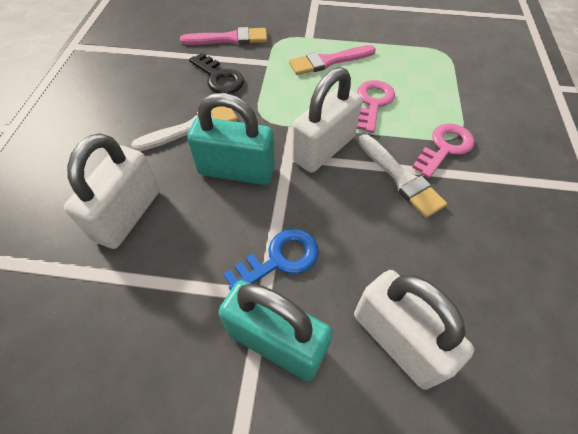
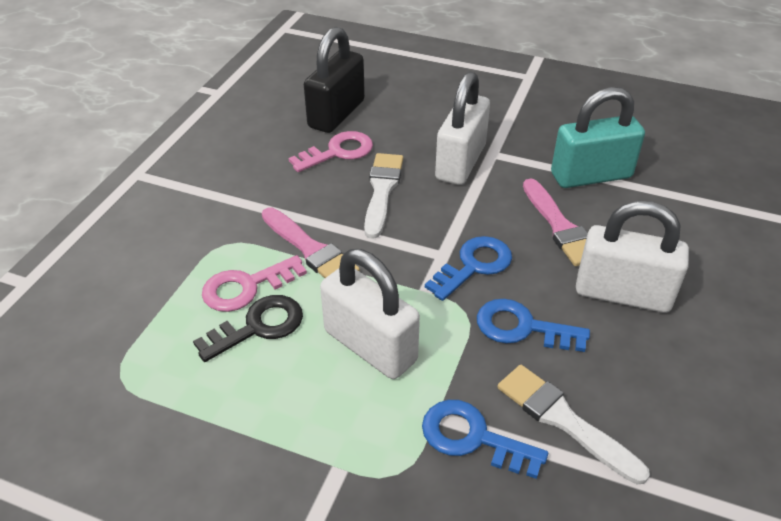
black padlock: 0 -> 1
blue key: 1 -> 3
turquoise padlock: 2 -> 1

